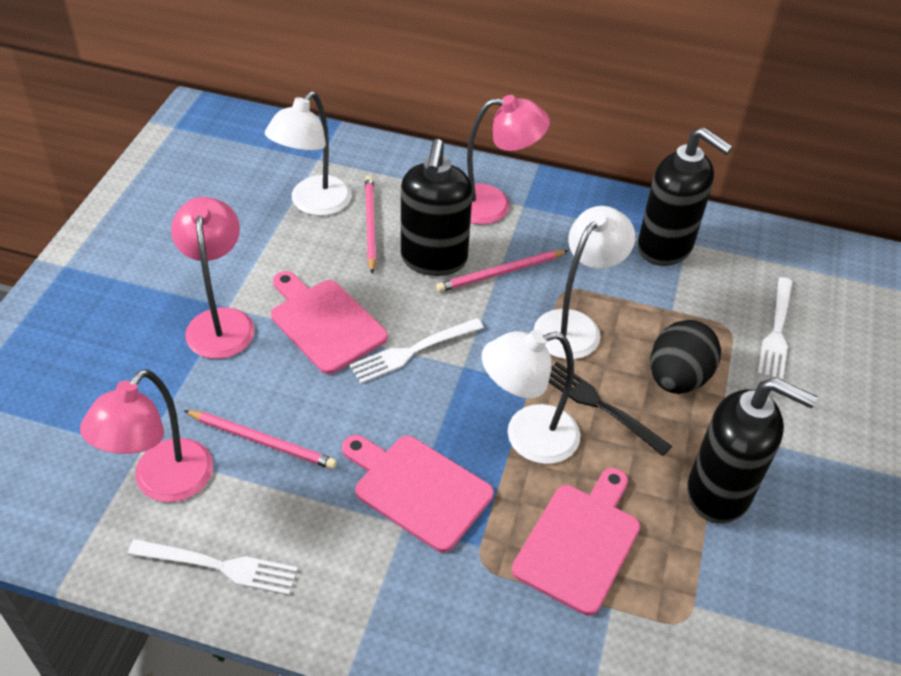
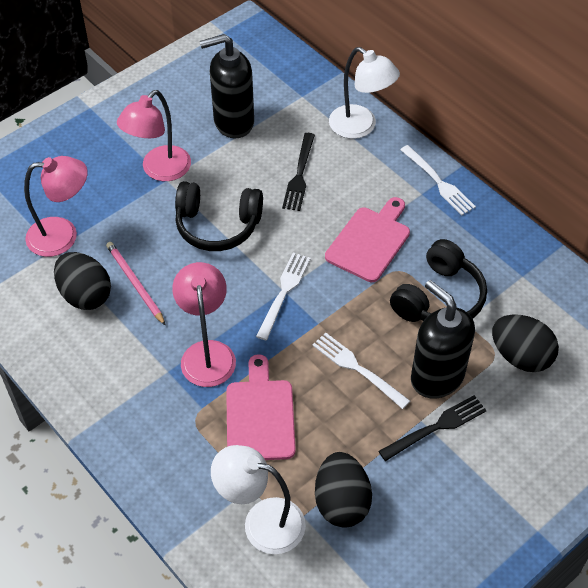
black egg: 1 -> 3
black fork: 1 -> 2
black headphones: 0 -> 2
black soap dispenser: 3 -> 2
pink cutting board: 3 -> 2
pink pencil: 3 -> 1
white lamp: 3 -> 2

